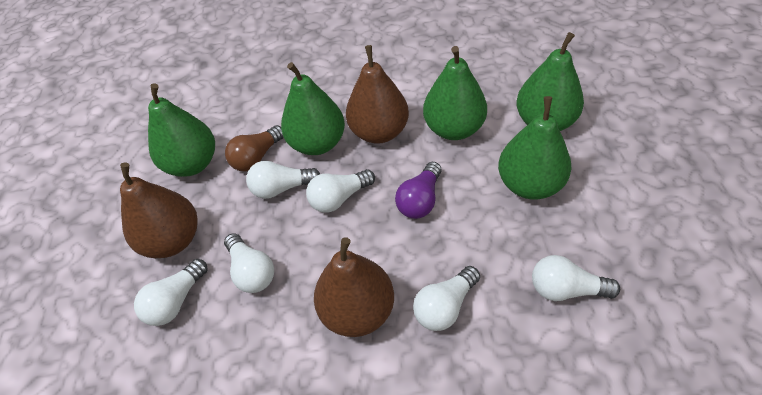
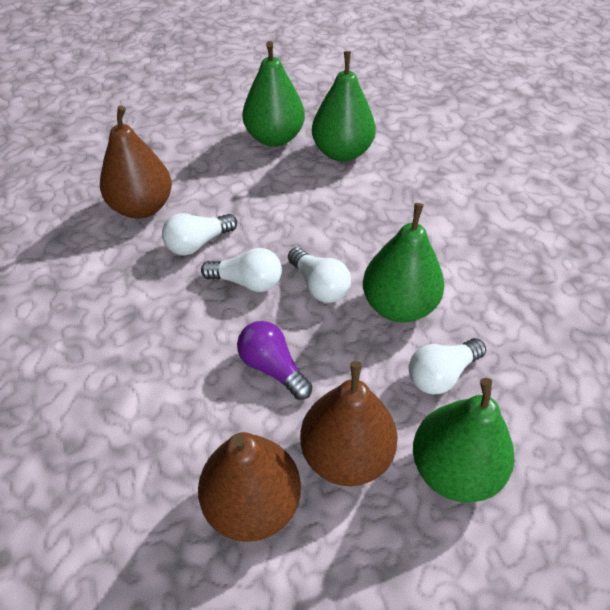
brown light bulb: 1 -> 0
green pear: 5 -> 4
white light bulb: 6 -> 4

